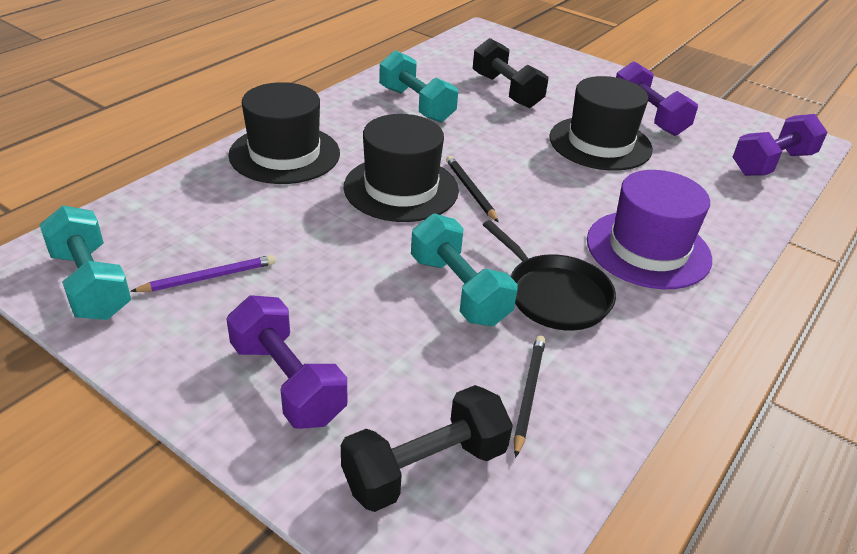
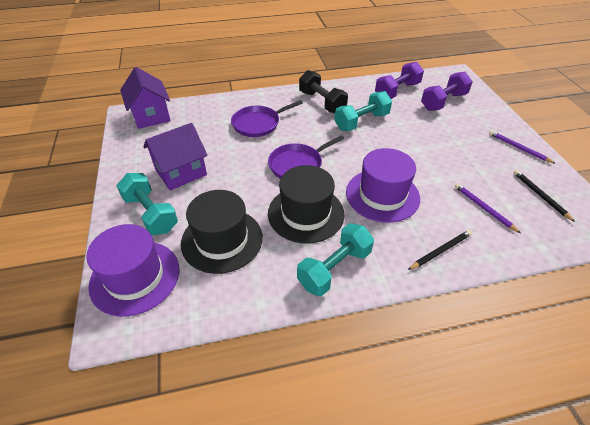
black dumbbell: 2 -> 1
black hat: 3 -> 2
black pan: 1 -> 0
purple dumbbell: 3 -> 2
purple hat: 1 -> 2
purple house: 0 -> 2
purple pan: 0 -> 2
purple pencil: 1 -> 2

